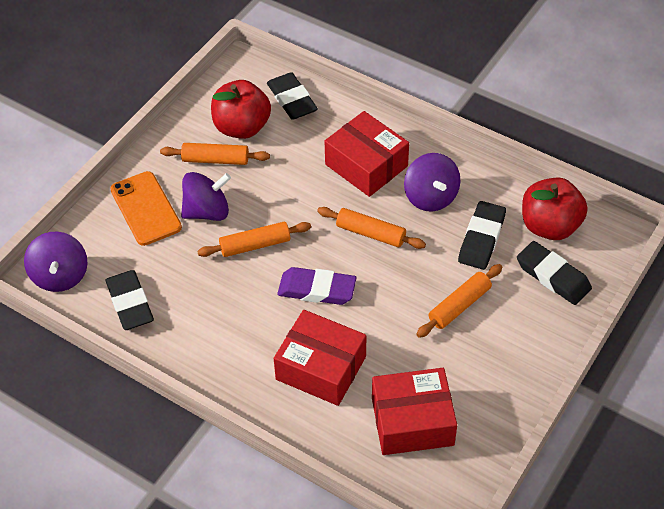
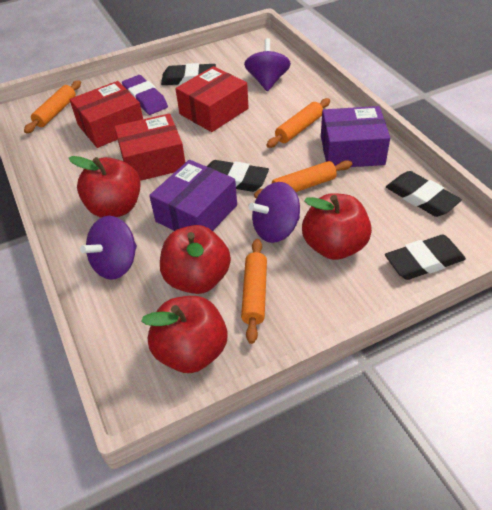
orange phone: 1 -> 0
purple box: 0 -> 2
red apple: 2 -> 4

